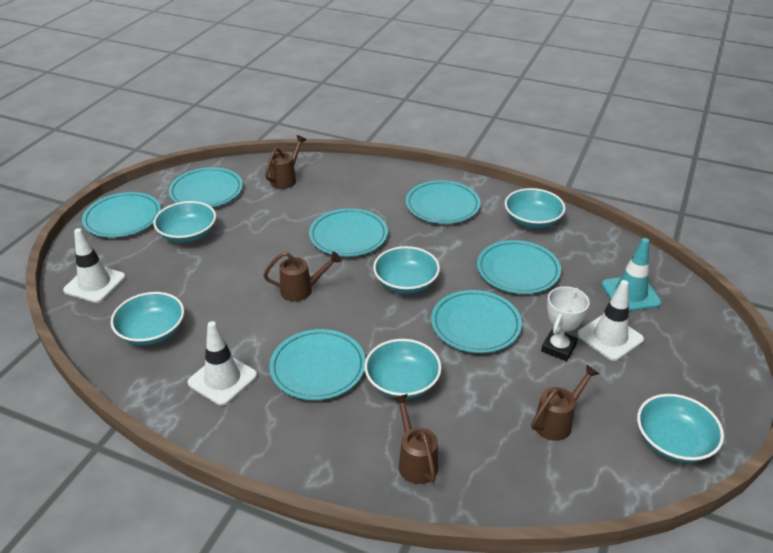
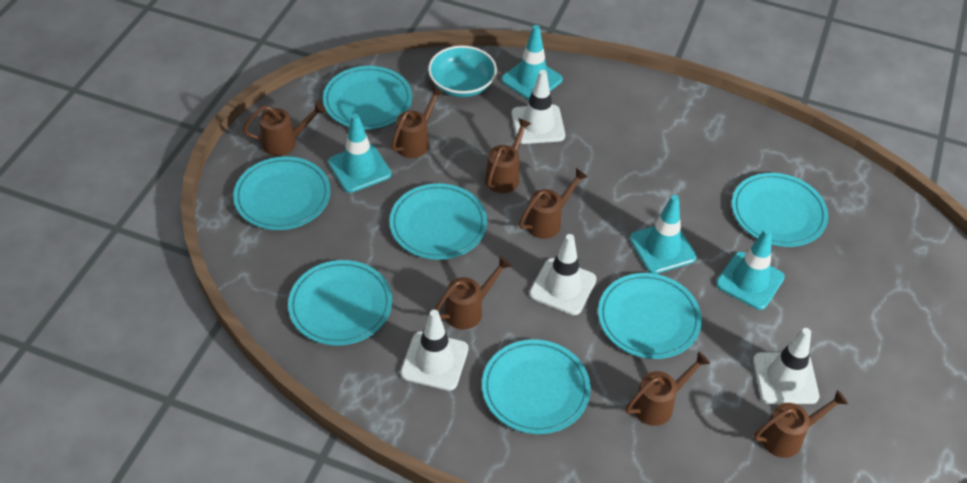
brown watering can: 4 -> 7
turquoise bowl: 6 -> 1
turquoise traffic cone: 1 -> 4
white traffic cone: 3 -> 4
white trophy: 1 -> 0

